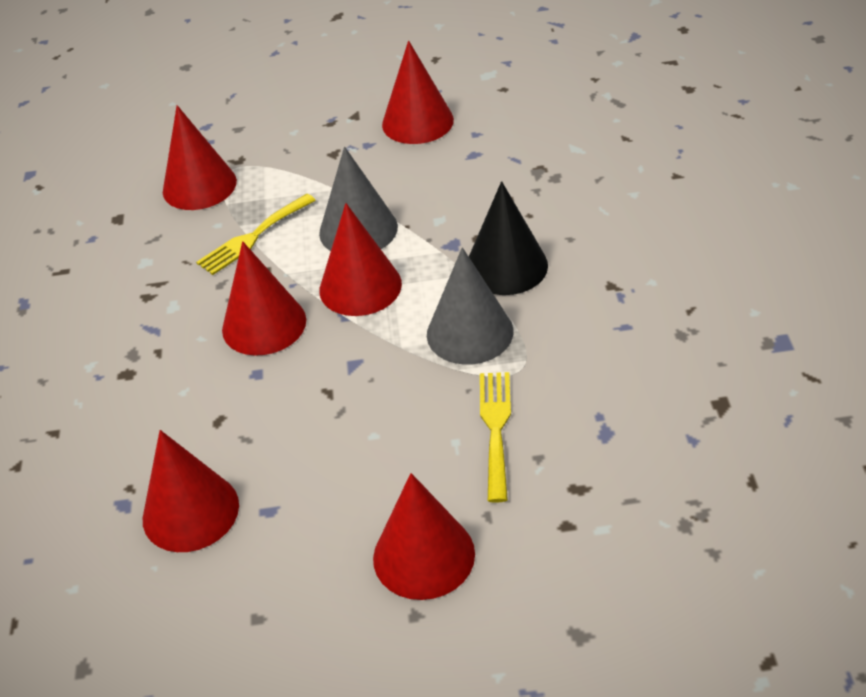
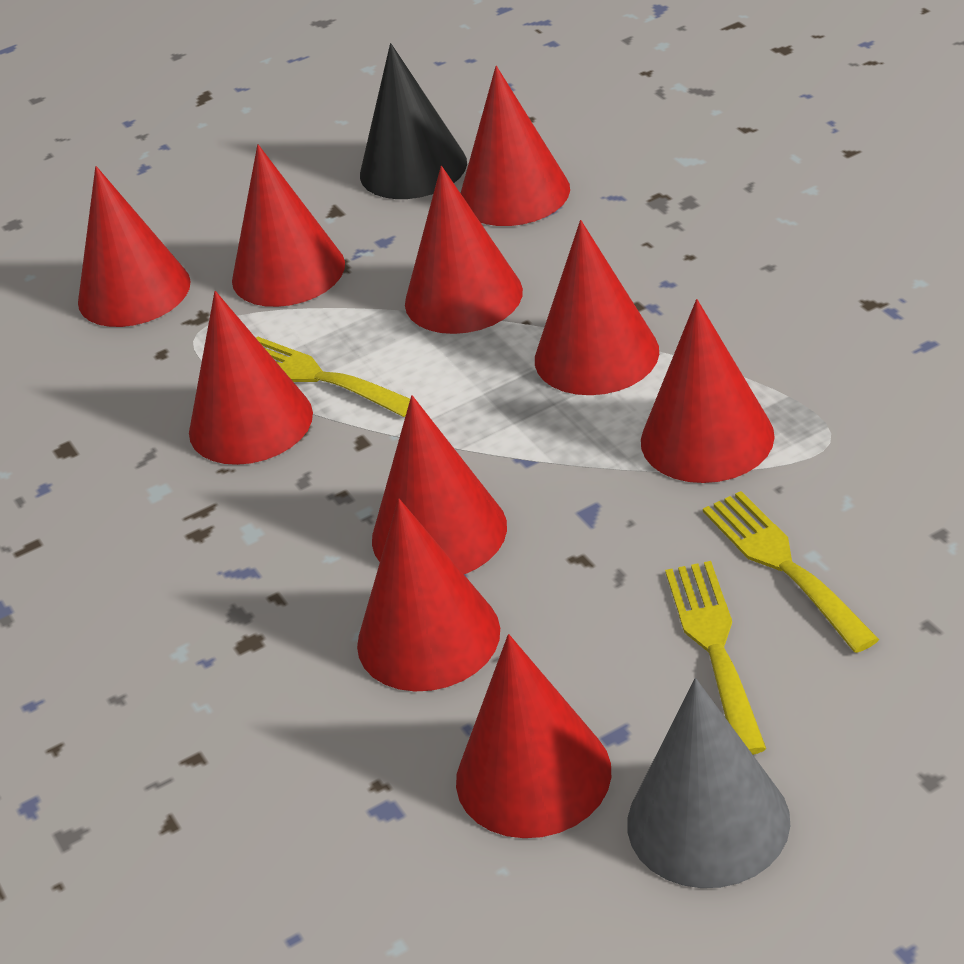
grey cone: 2 -> 1
red cone: 6 -> 10
yellow fork: 2 -> 3

